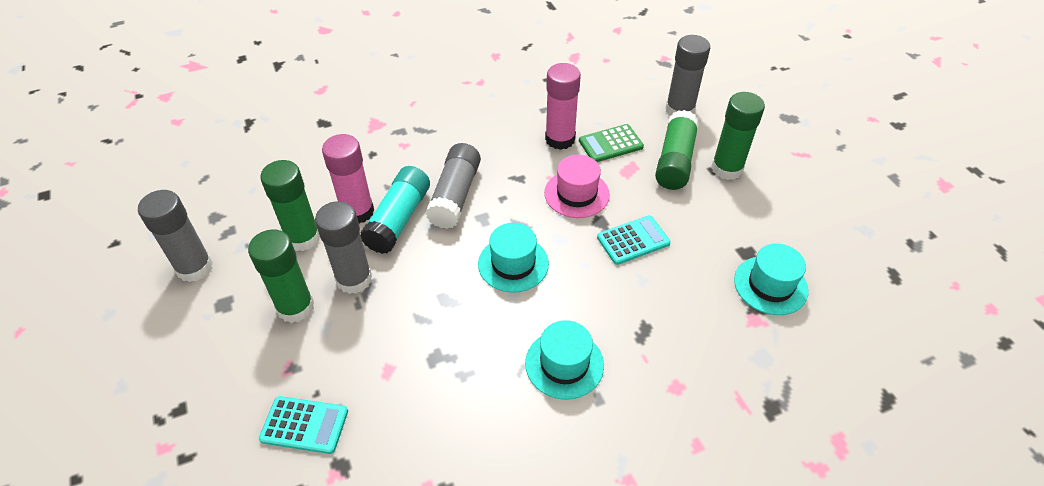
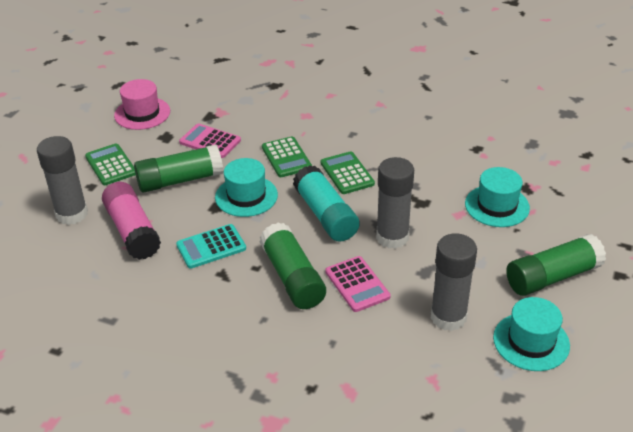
green calculator: 1 -> 3
green glue stick: 4 -> 3
grey glue stick: 4 -> 3
pink calculator: 0 -> 2
pink glue stick: 2 -> 1
turquoise calculator: 2 -> 1

